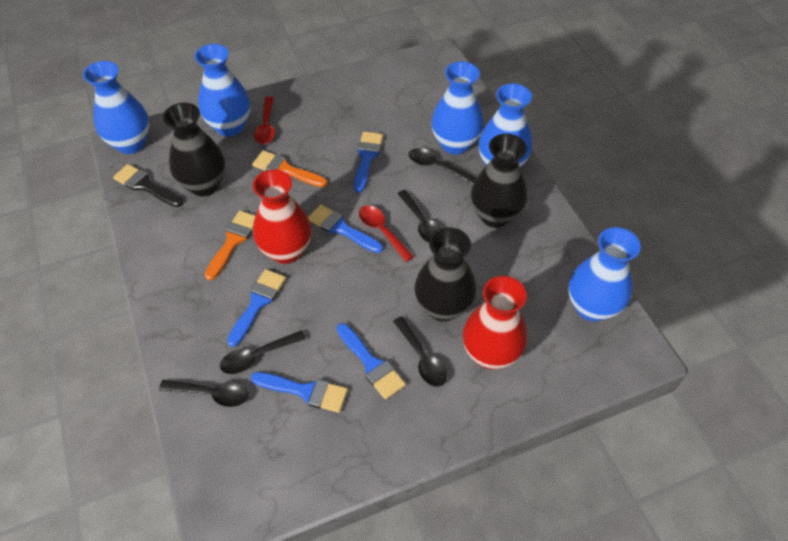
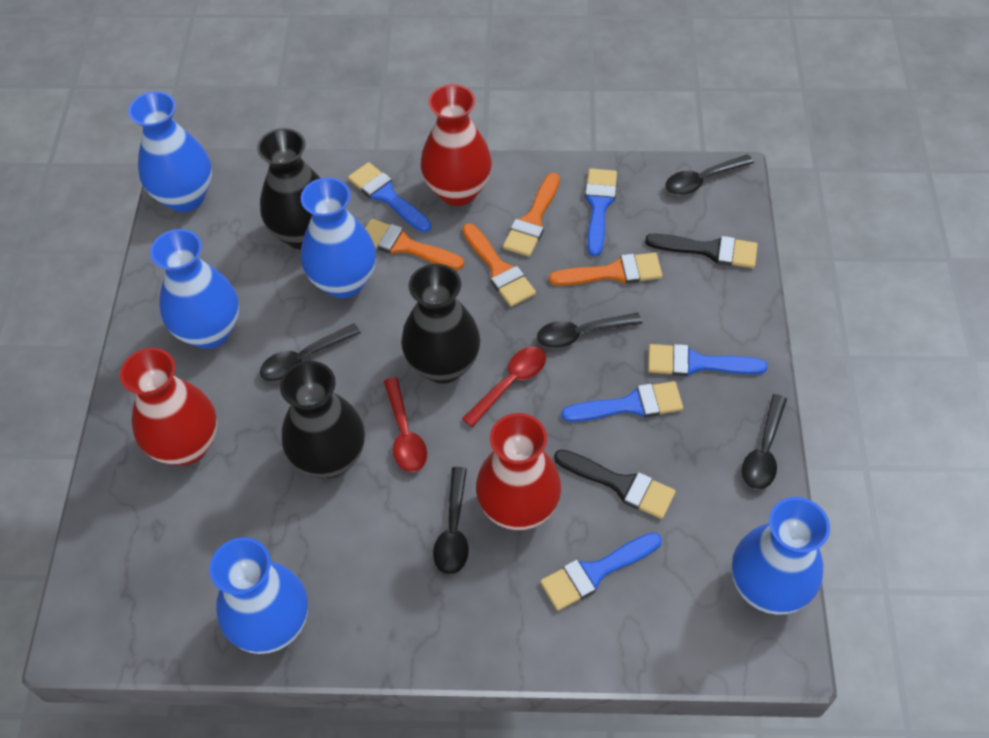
black brush: 1 -> 2
orange brush: 2 -> 4
red vase: 2 -> 3

